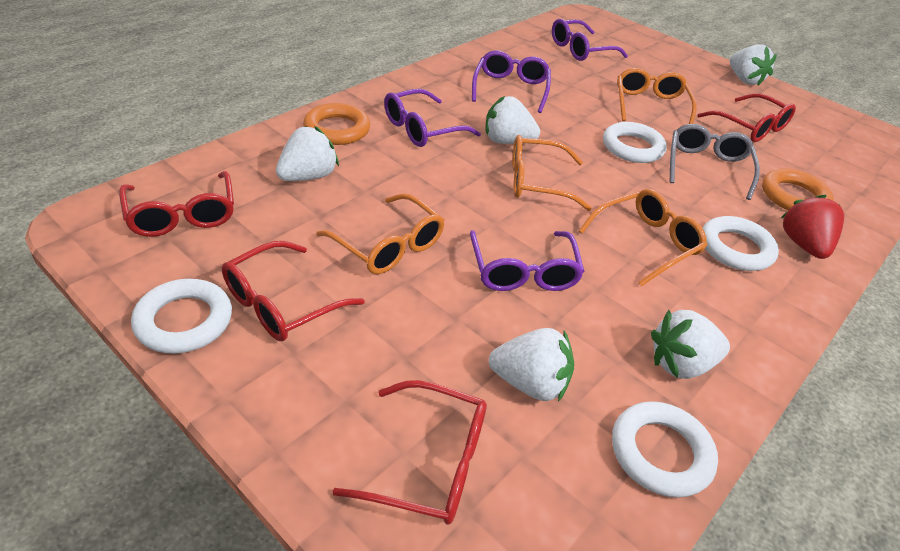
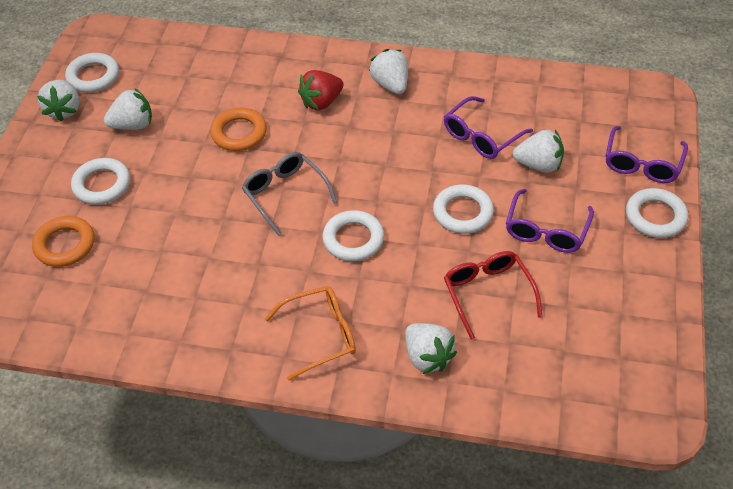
orange glasses: 4 -> 1
purple glasses: 4 -> 3
red glasses: 4 -> 1
white ring: 4 -> 5

